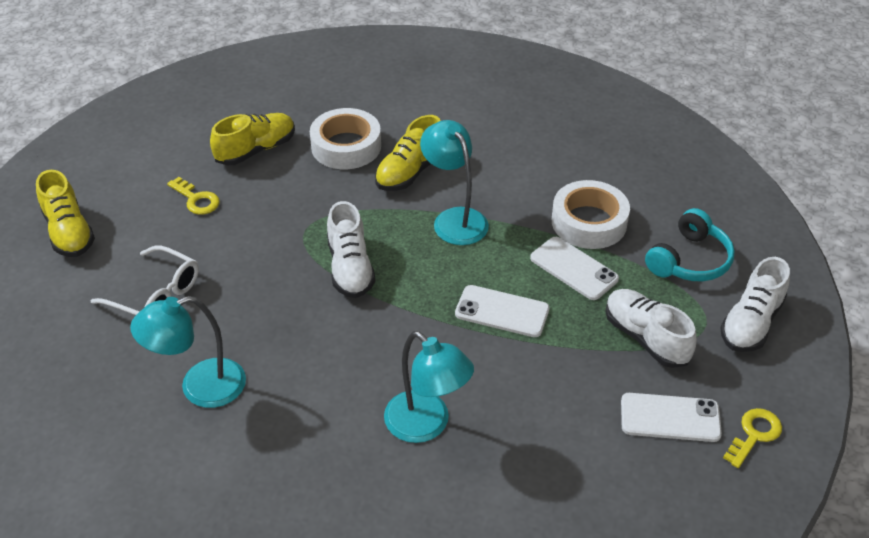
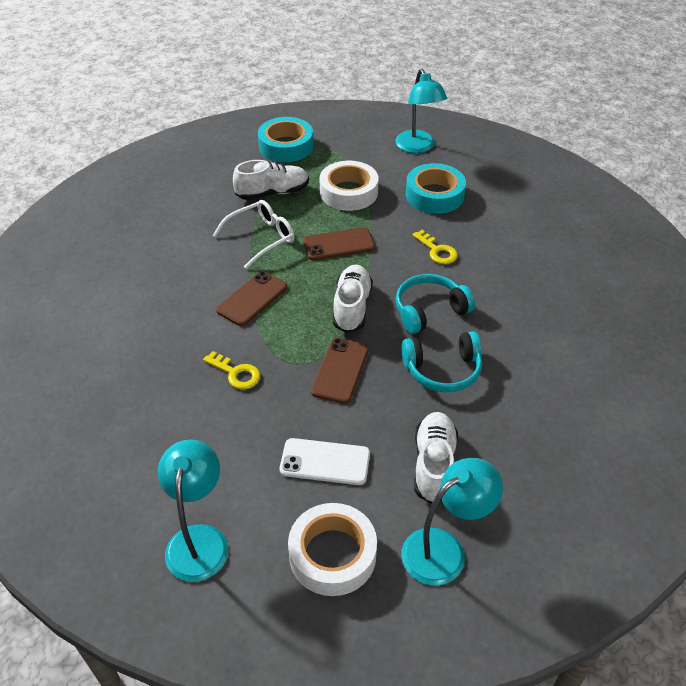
brown phone: 0 -> 3
turquoise headphones: 1 -> 2
turquoise tape: 0 -> 2
white phone: 3 -> 1
yellow shoe: 3 -> 0

